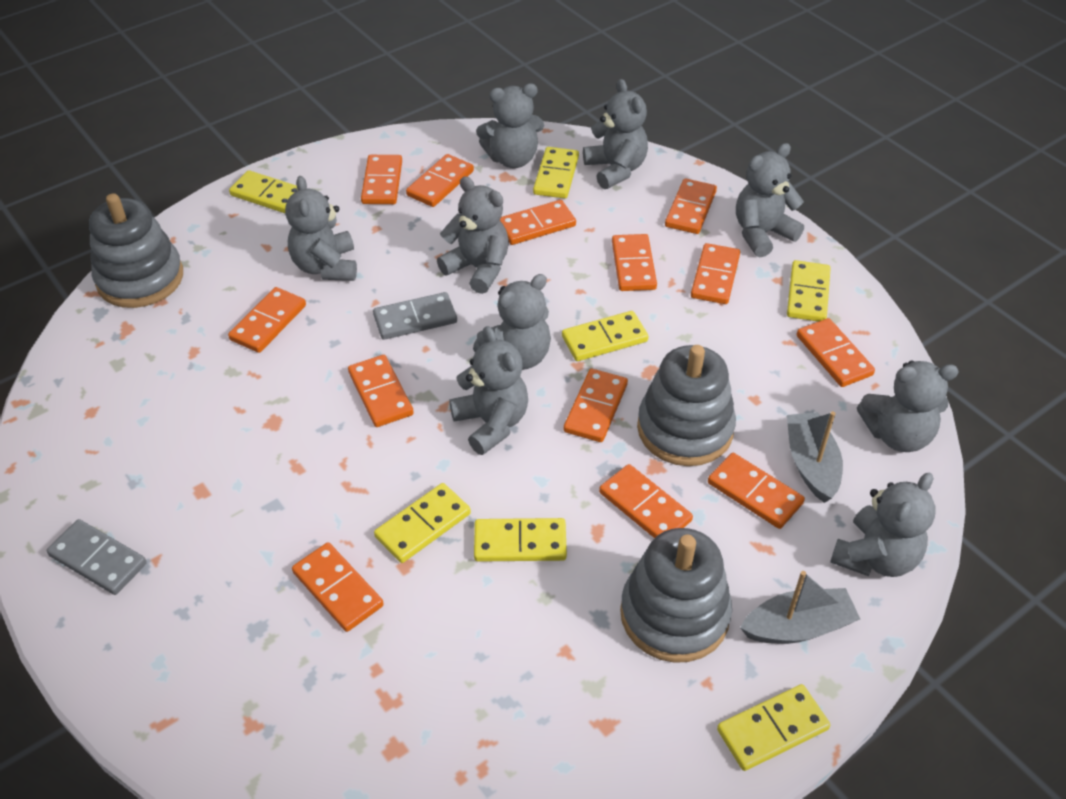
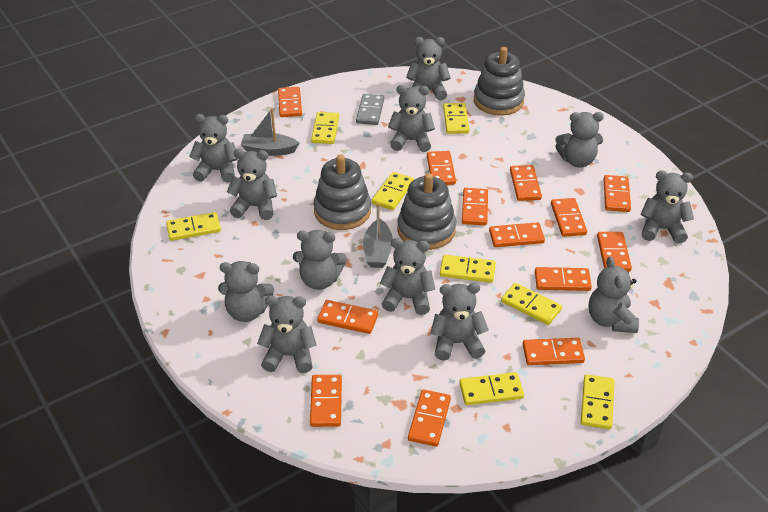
grey domino: 2 -> 1
grey teddy bear: 9 -> 12
yellow domino: 7 -> 8

